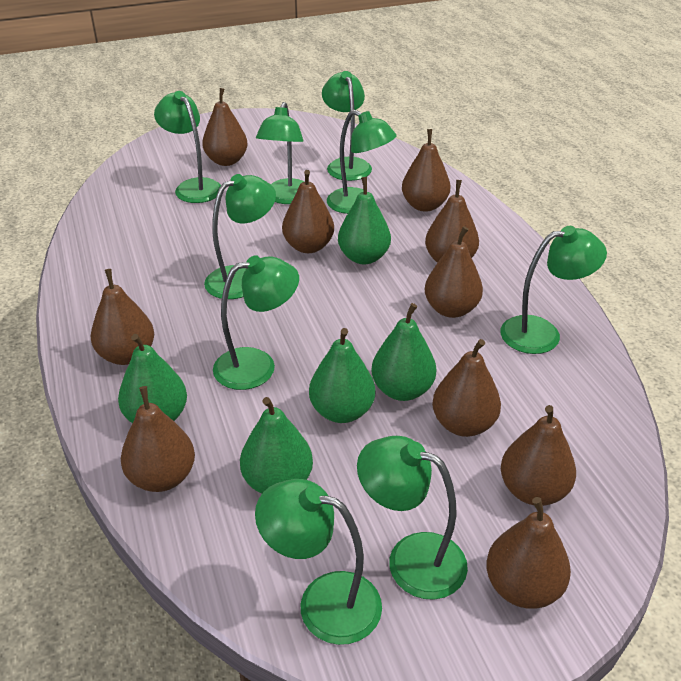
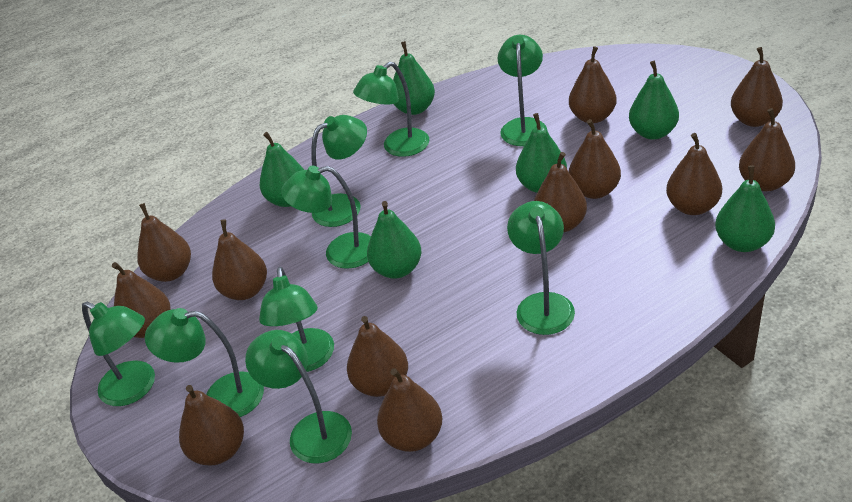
brown pear: 10 -> 12
green pear: 5 -> 6

